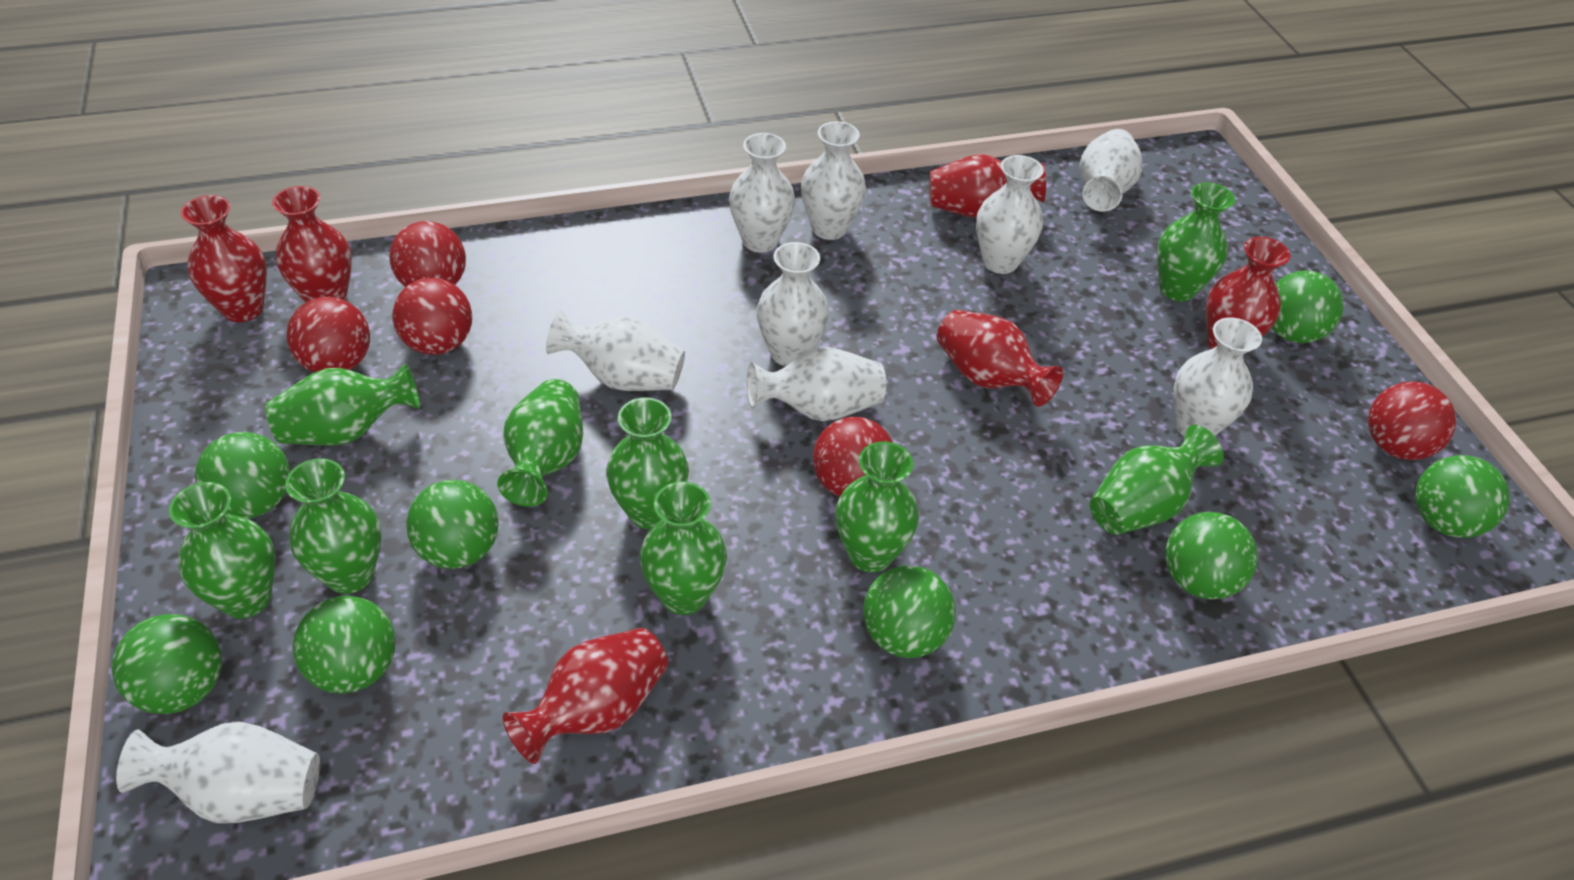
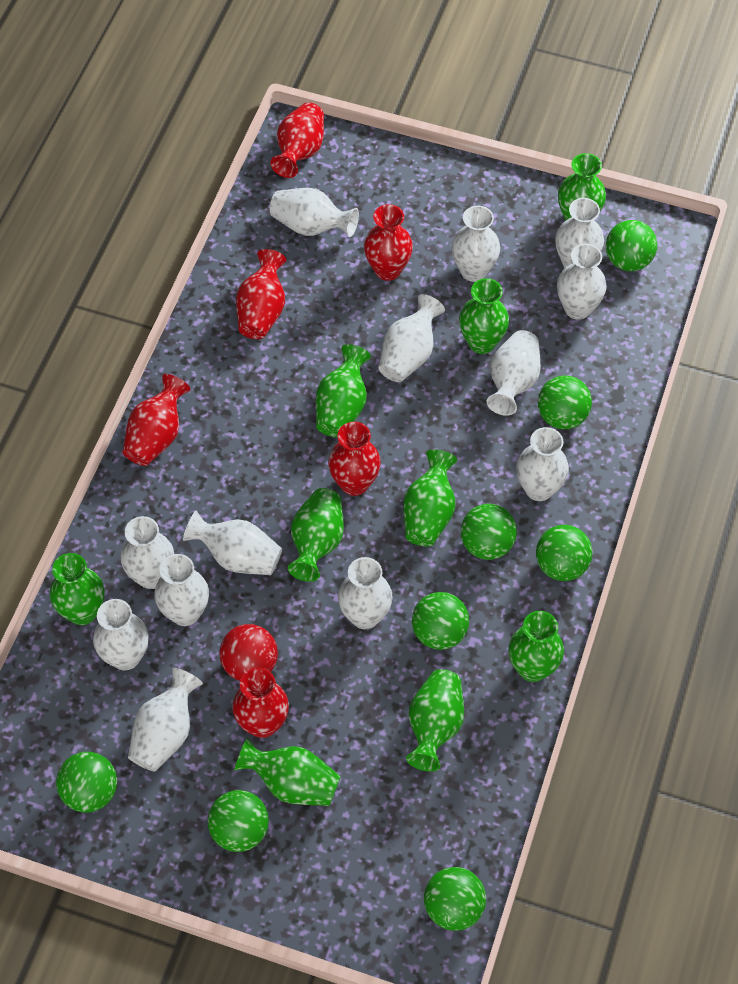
red ball: 5 -> 1
white vase: 9 -> 13

